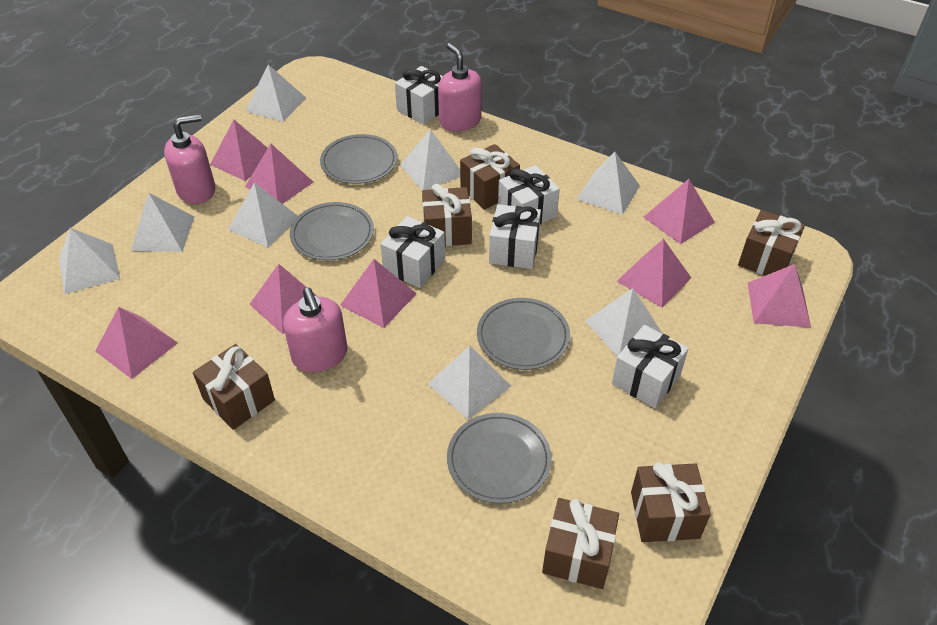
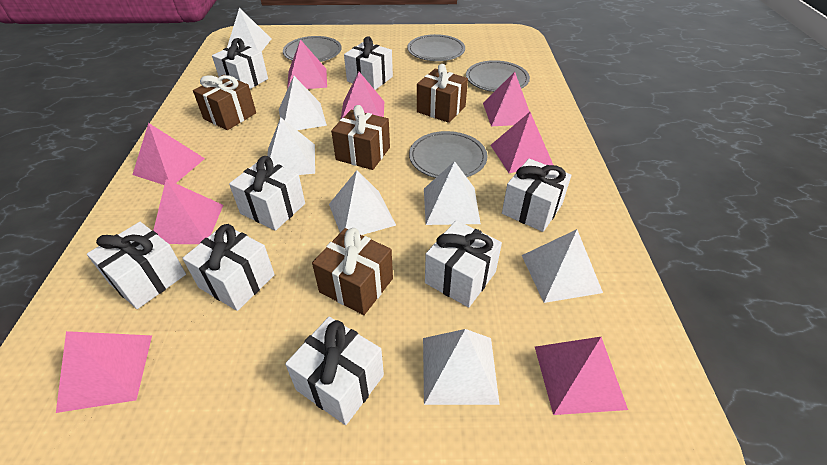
brown gift: 6 -> 4
pink soap dispenser: 3 -> 0
white gift: 5 -> 8
white pyramid: 8 -> 7

